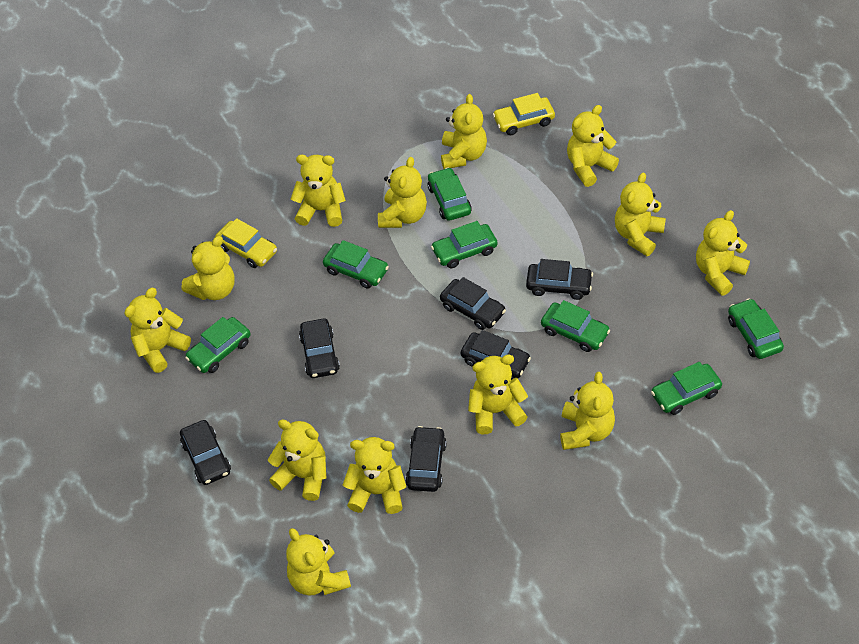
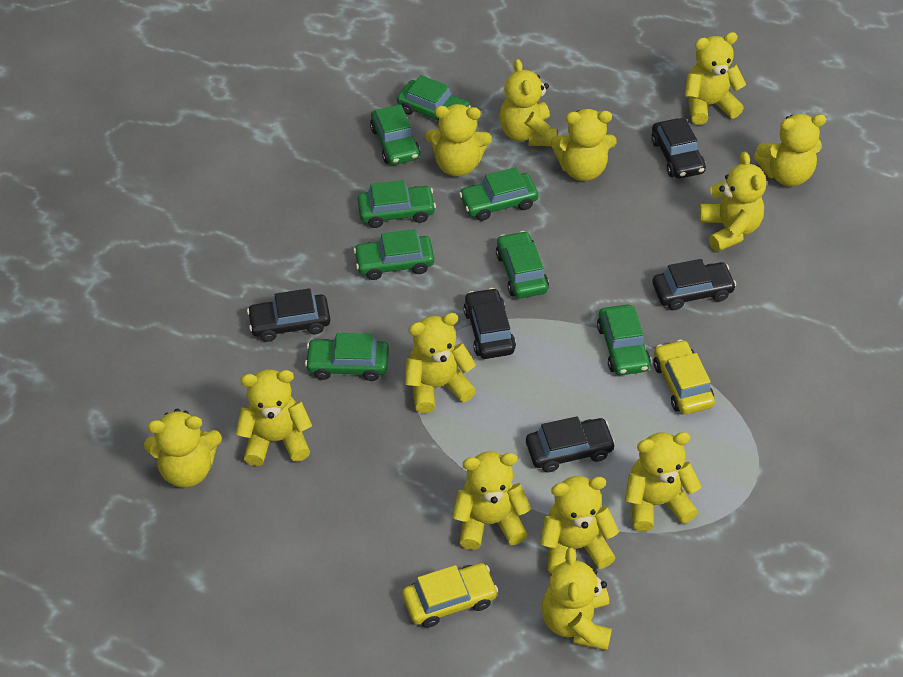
black car: 6 -> 5
green car: 7 -> 8

